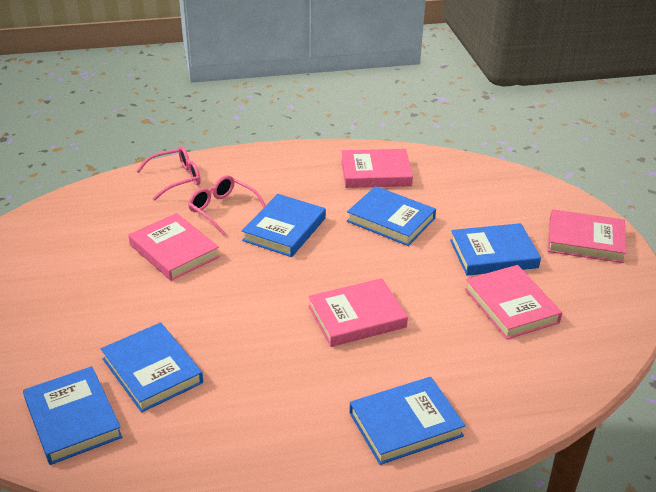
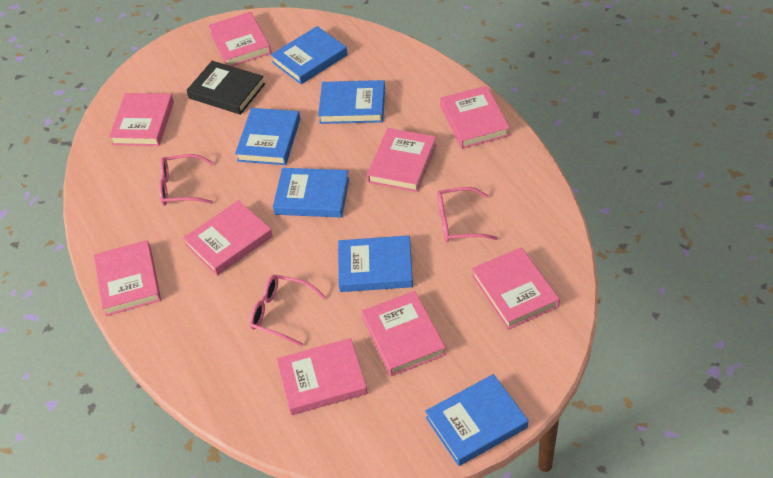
black book: 0 -> 1
pink book: 5 -> 9
pink glasses: 2 -> 3

